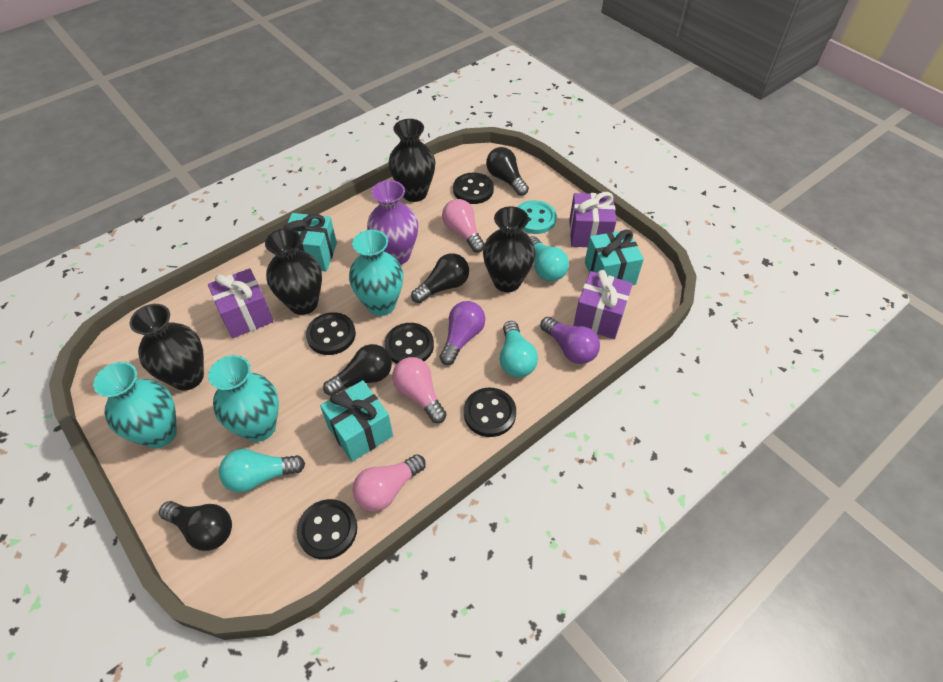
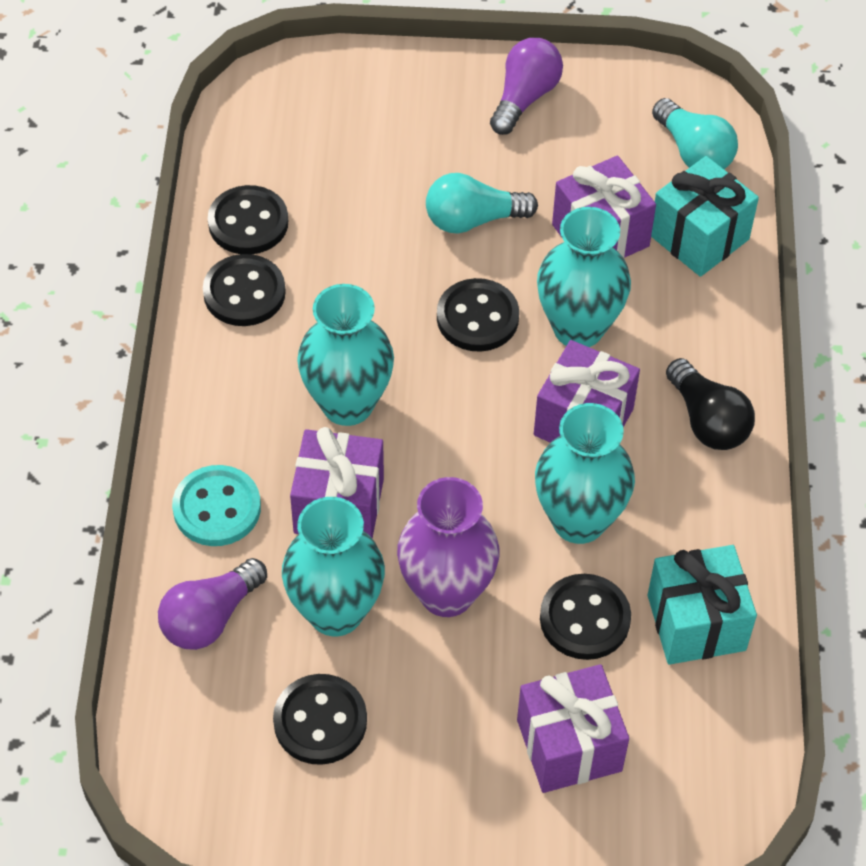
black light bulb: 4 -> 1
black vase: 4 -> 0
pink light bulb: 3 -> 0
purple gift: 3 -> 4
turquoise gift: 3 -> 2
turquoise light bulb: 3 -> 2
turquoise vase: 3 -> 4

